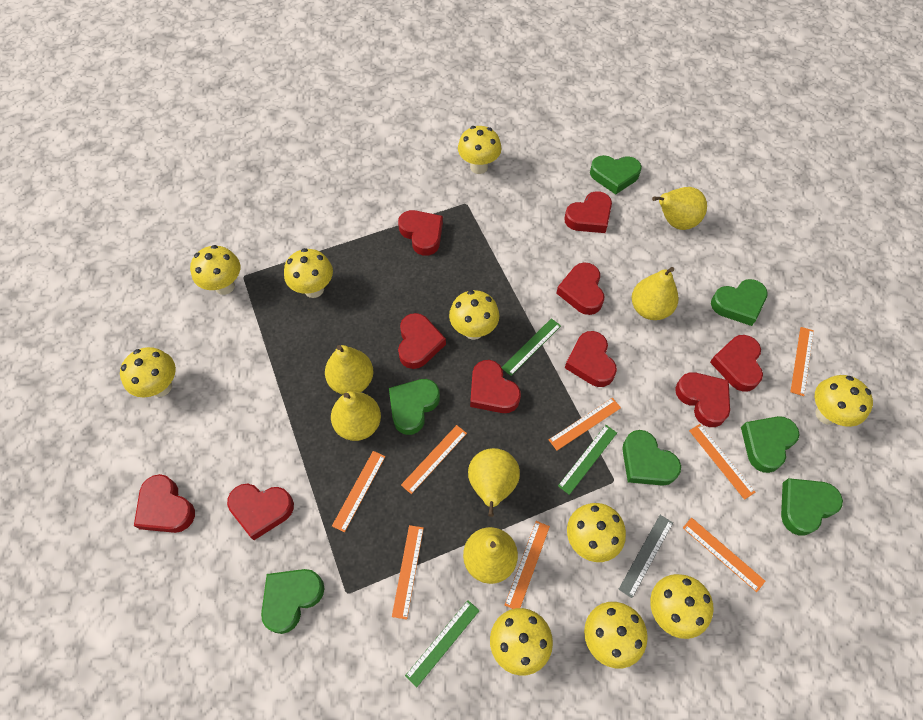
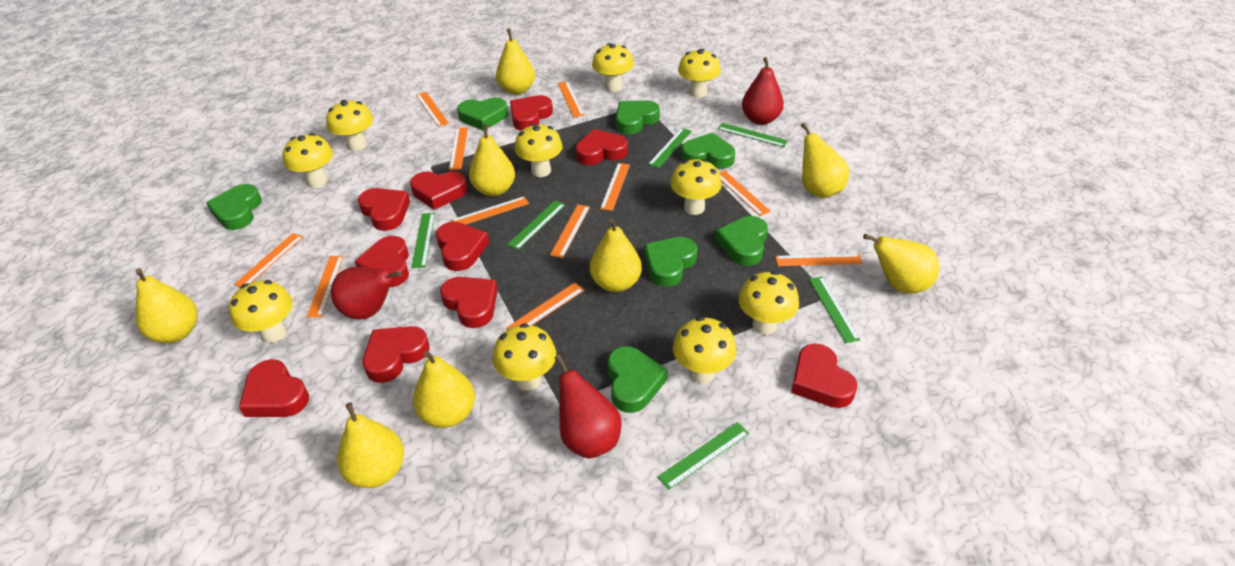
green ruler: 3 -> 6
grey ruler: 1 -> 0
orange ruler: 8 -> 11
red pear: 0 -> 3
yellow pear: 6 -> 8

